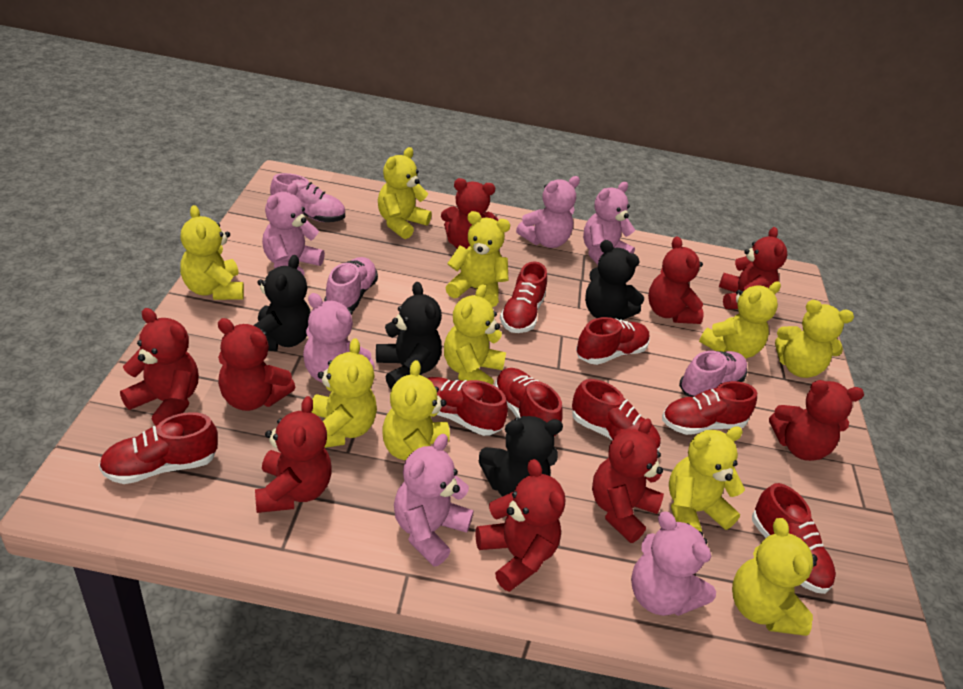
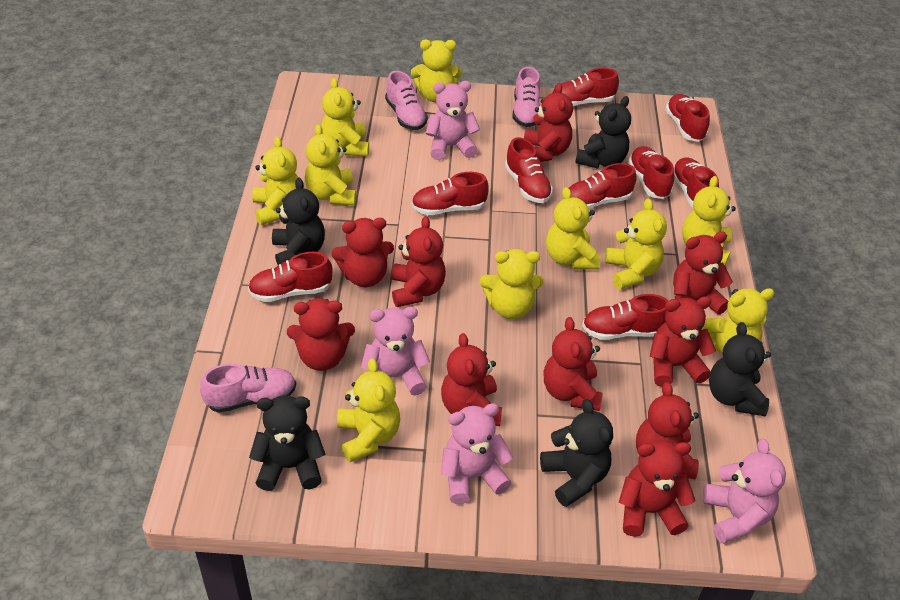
black teddy bear: 4 -> 5
pink teddy bear: 6 -> 4
red shoe: 8 -> 9
red teddy bear: 9 -> 10

